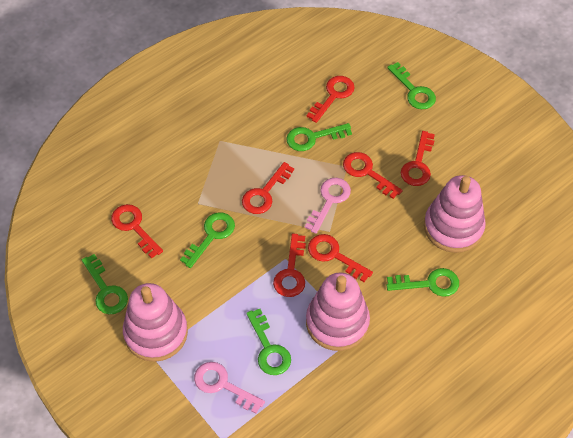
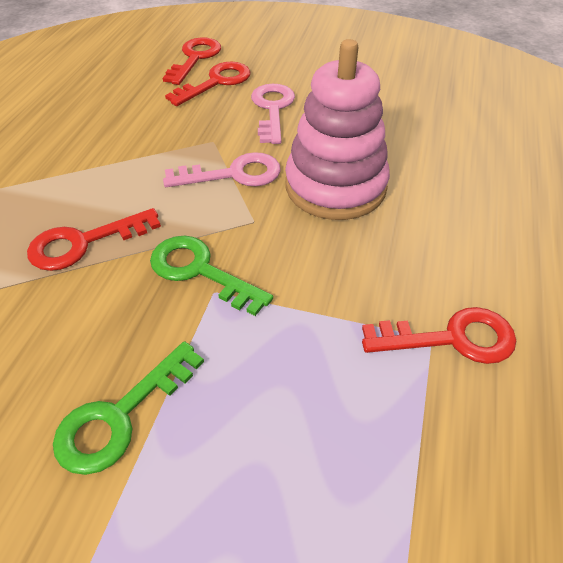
green key: 6 -> 2
pink stacking toy: 3 -> 1
red key: 7 -> 4

